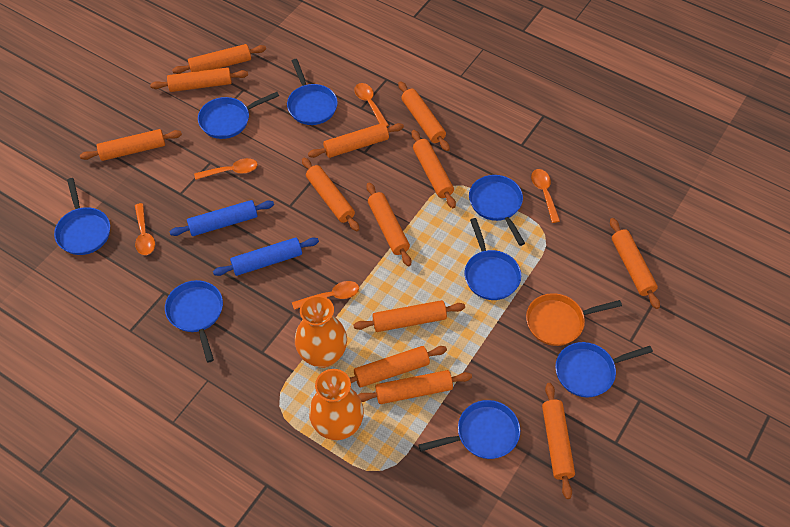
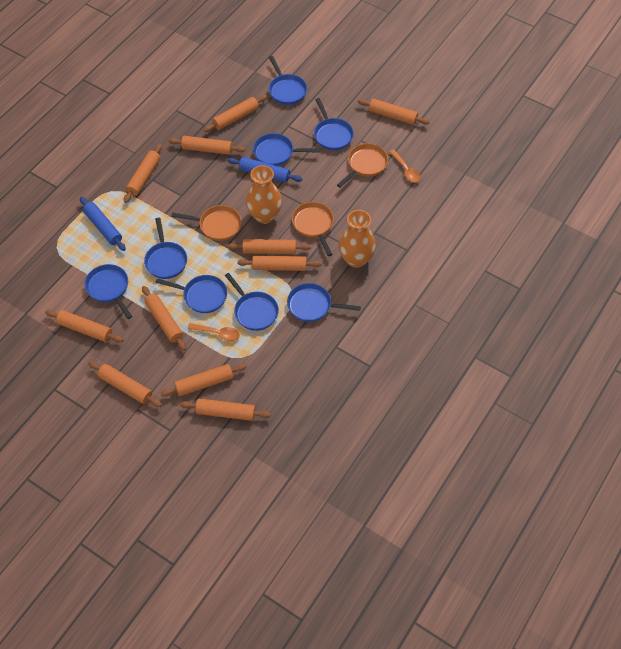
orange pan: 1 -> 3
orange rolling pin: 13 -> 11
orange spoon: 5 -> 2

